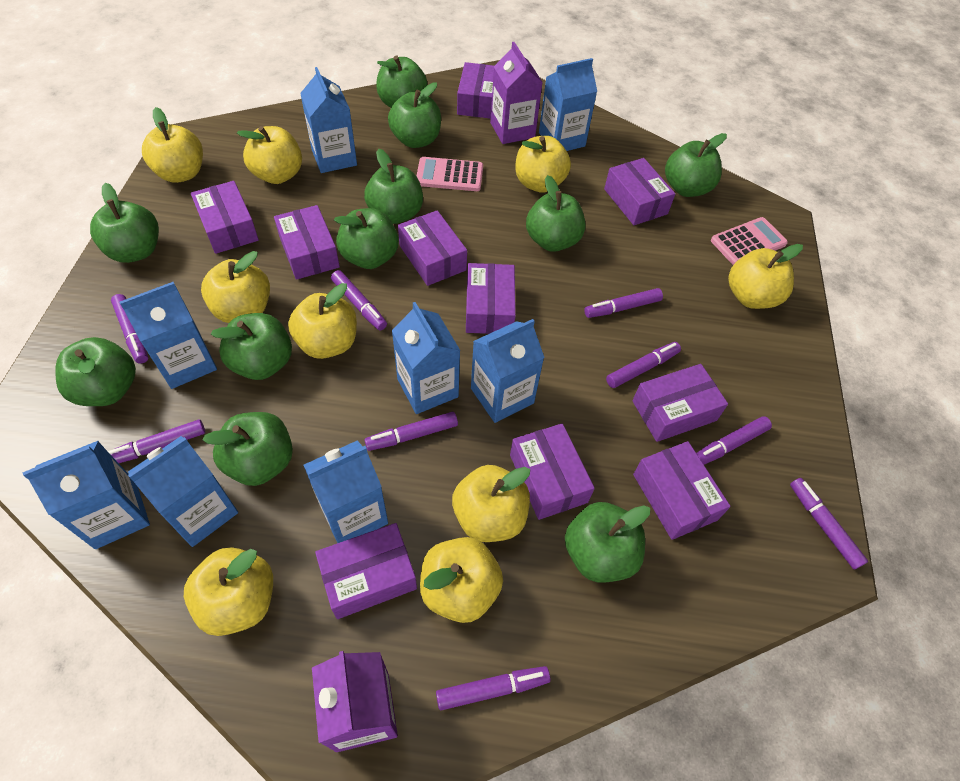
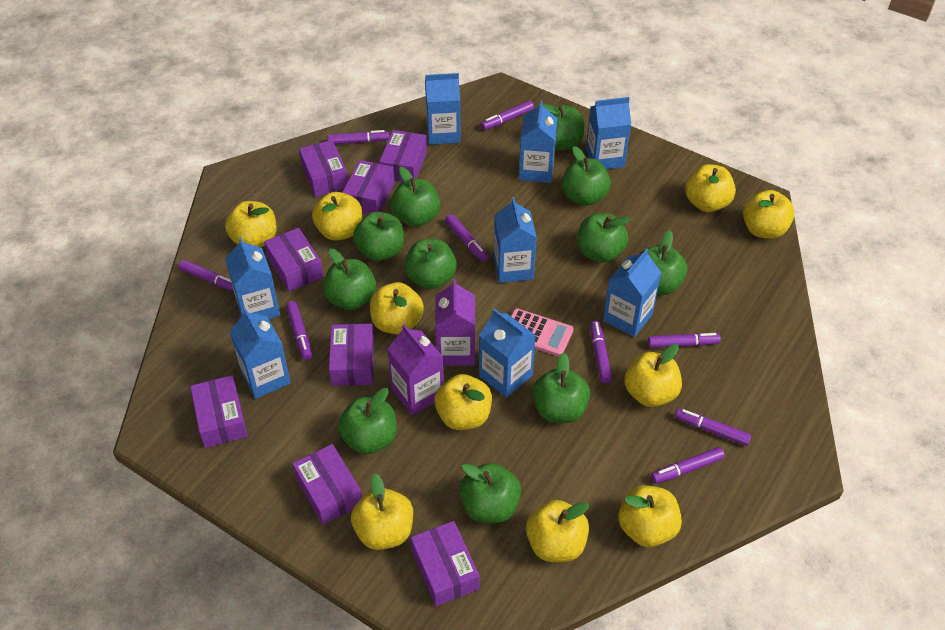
pink calculator: 2 -> 1
purple box: 10 -> 8
yellow apple: 9 -> 10

